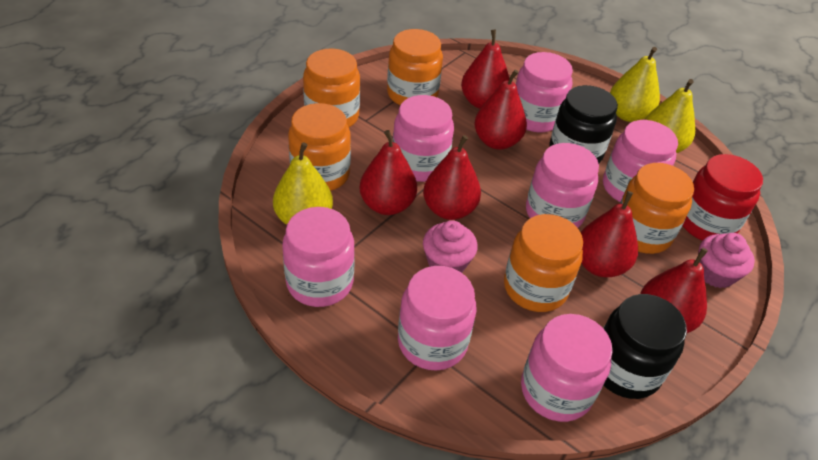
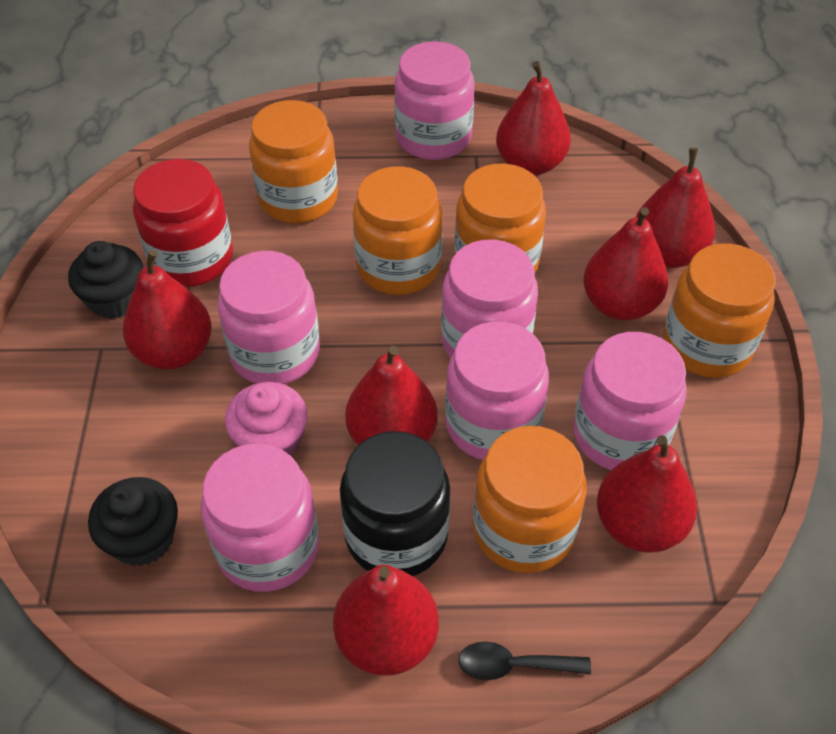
black cupcake: 0 -> 2
black jar: 2 -> 1
black spoon: 0 -> 1
pink cupcake: 2 -> 1
pink jar: 7 -> 6
red pear: 6 -> 7
yellow pear: 3 -> 0

